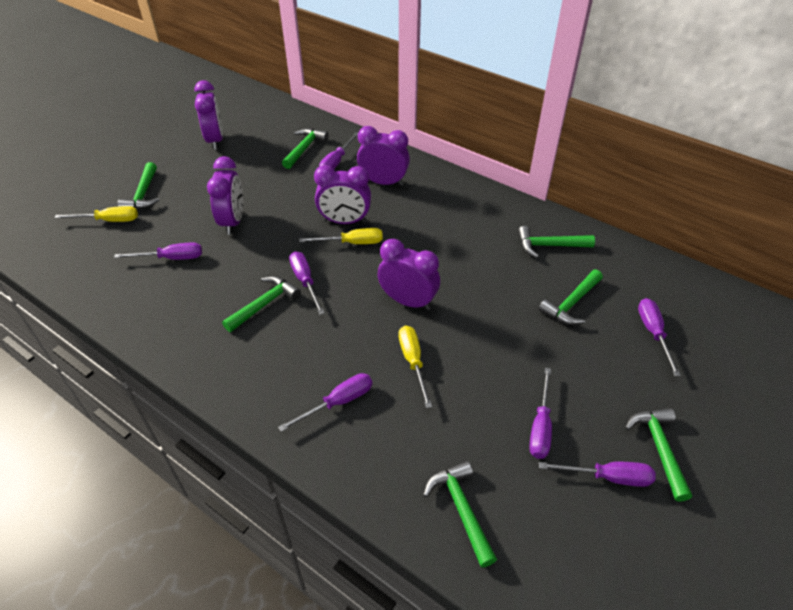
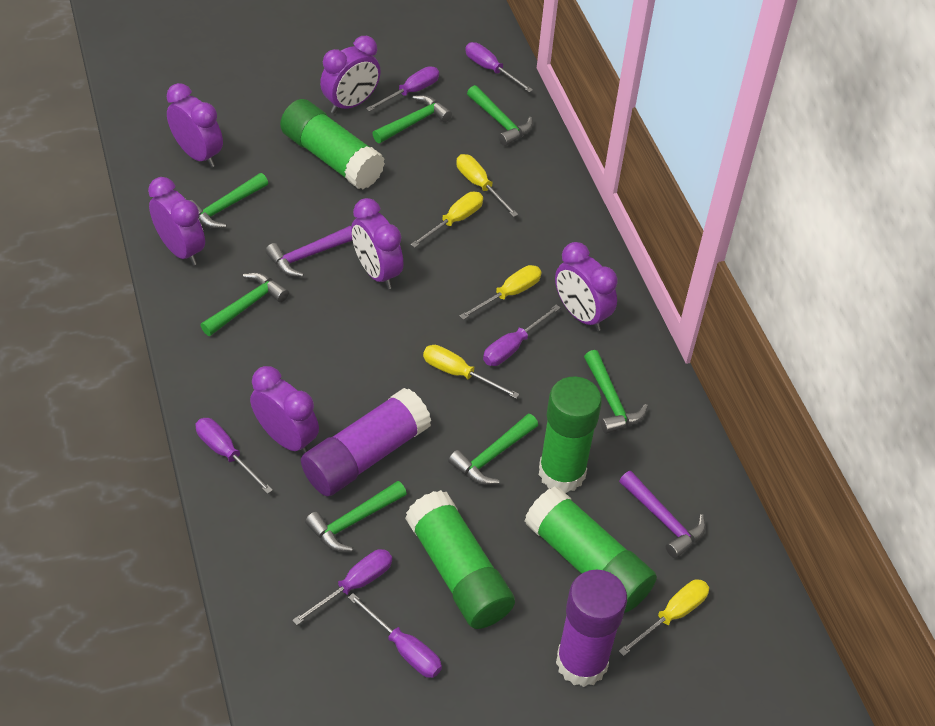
green glue stick: 0 -> 4
purple clock: 5 -> 6
purple glue stick: 0 -> 2
purple hammer: 0 -> 2
purple screwdriver: 7 -> 6
yellow screwdriver: 3 -> 5

